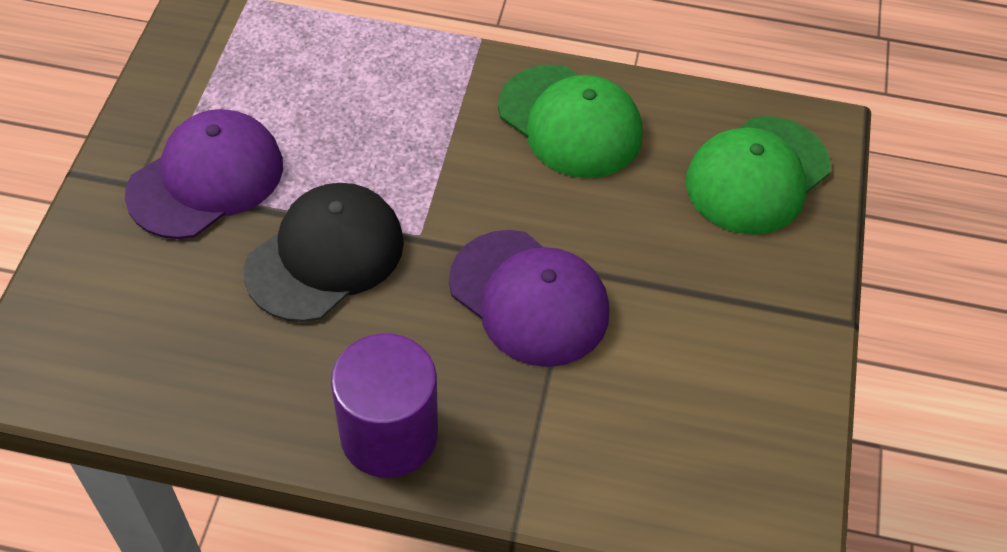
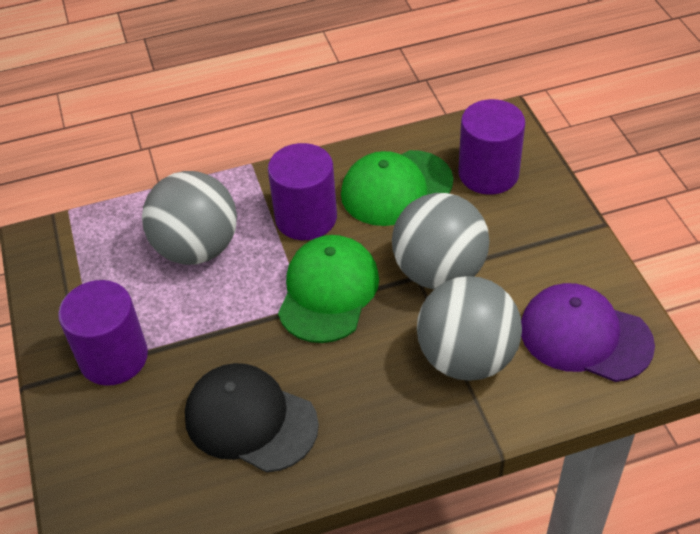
grey ball: 0 -> 3
purple cap: 2 -> 1
purple cylinder: 1 -> 3

